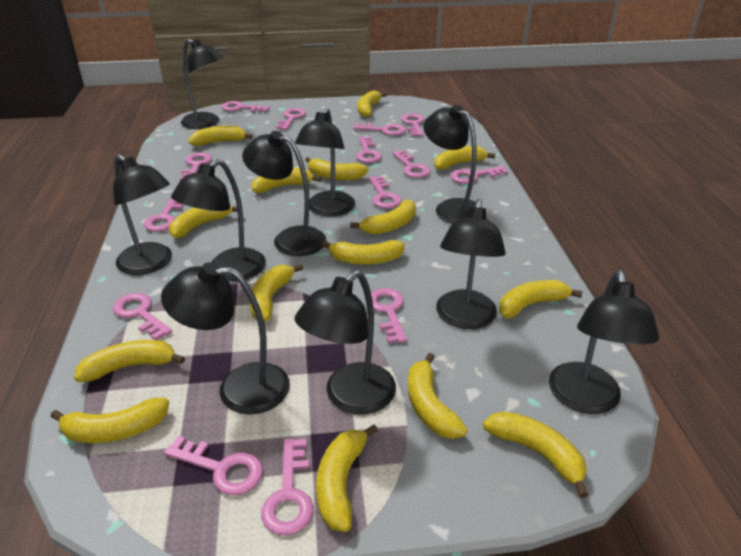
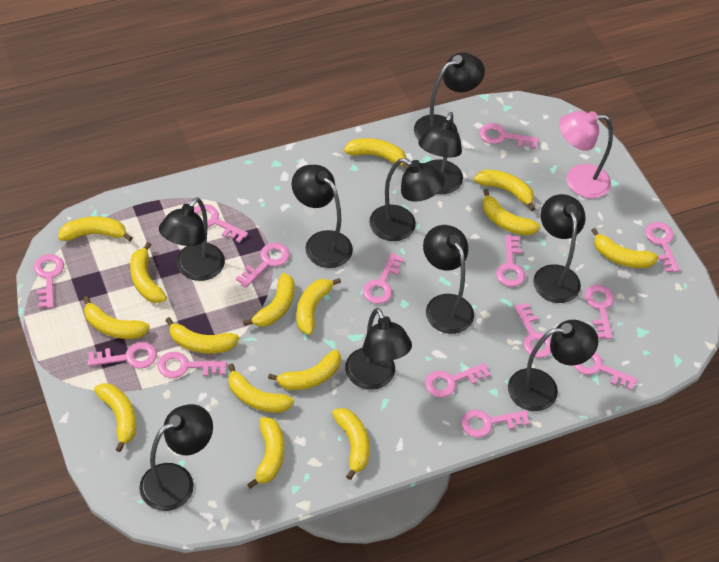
pink lamp: 0 -> 1

